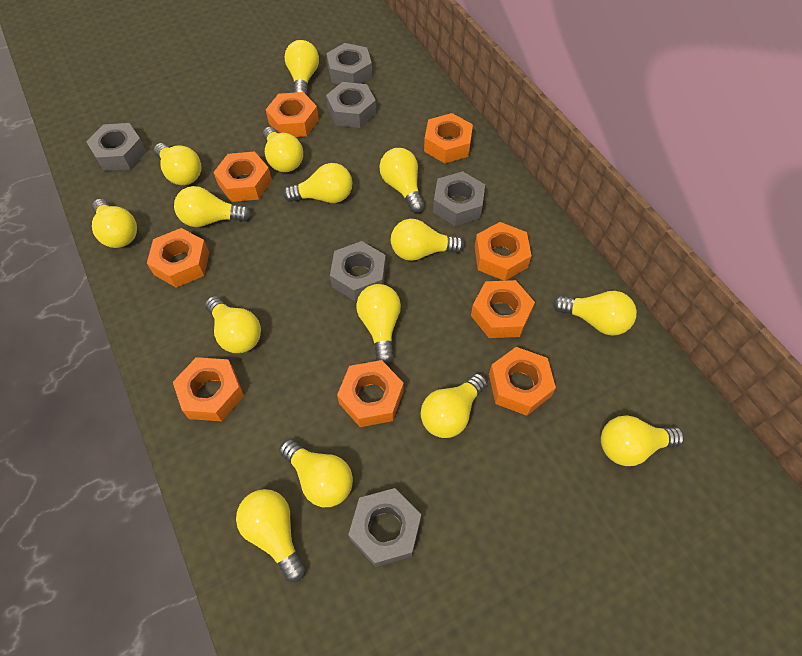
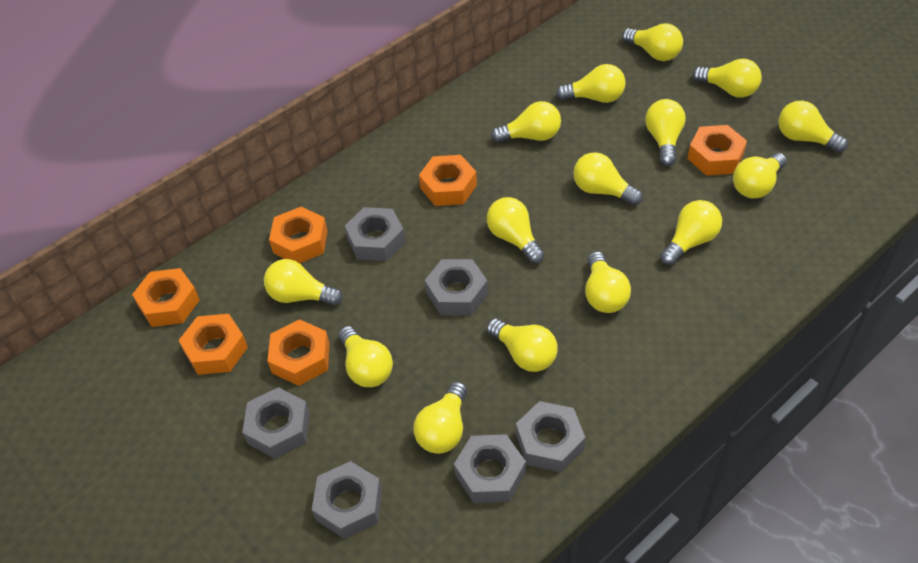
orange nut: 9 -> 6

